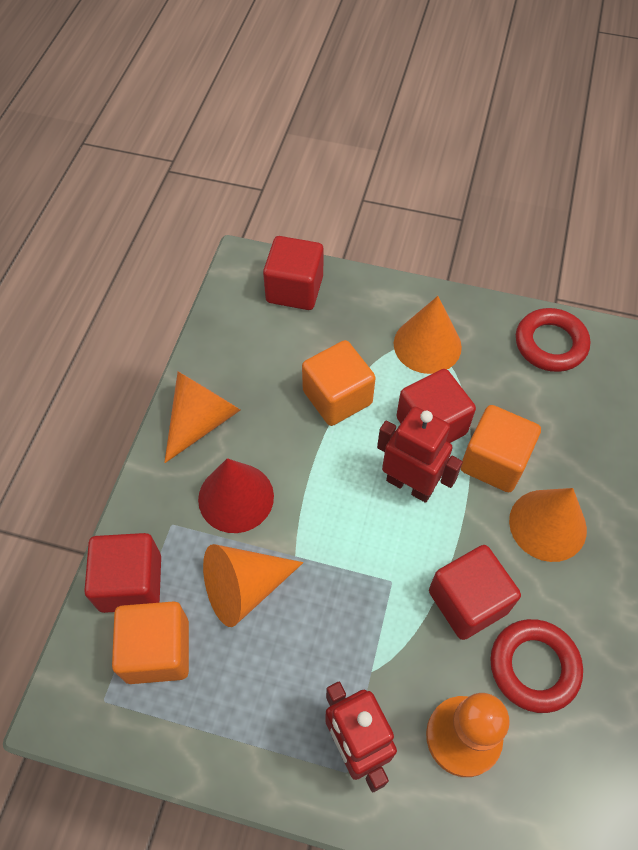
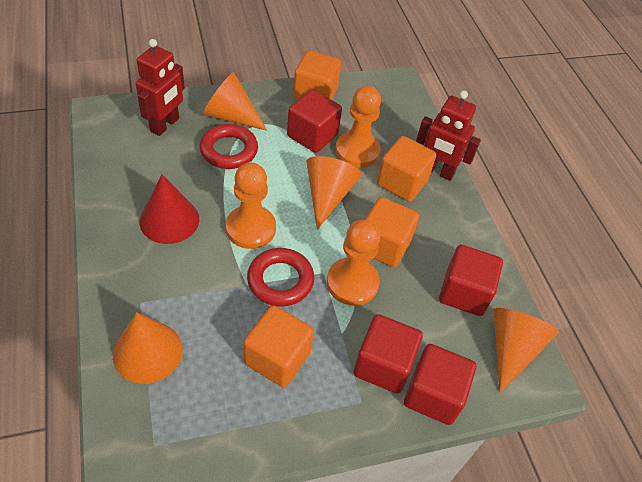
orange cube: 3 -> 4
orange pawn: 1 -> 3

